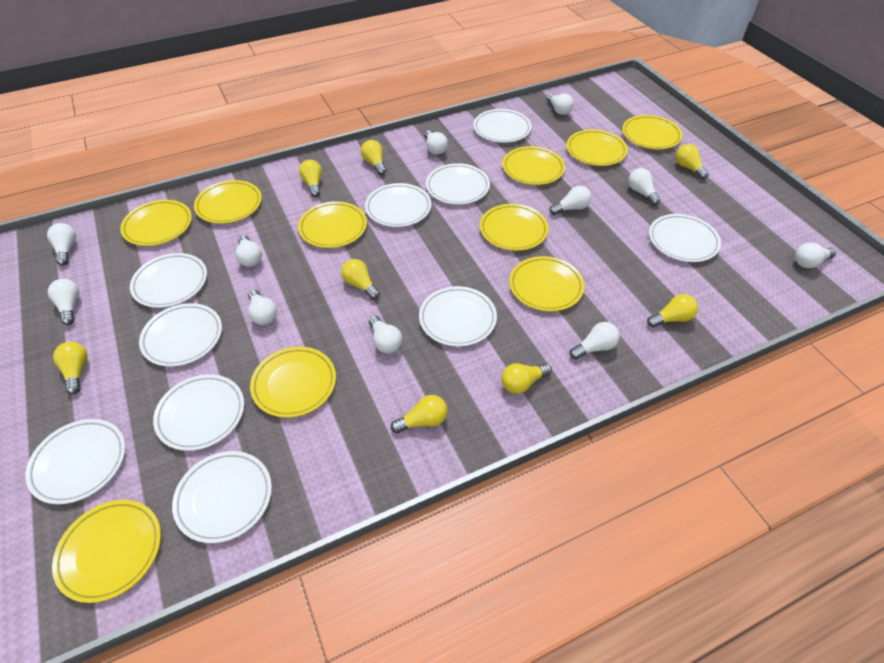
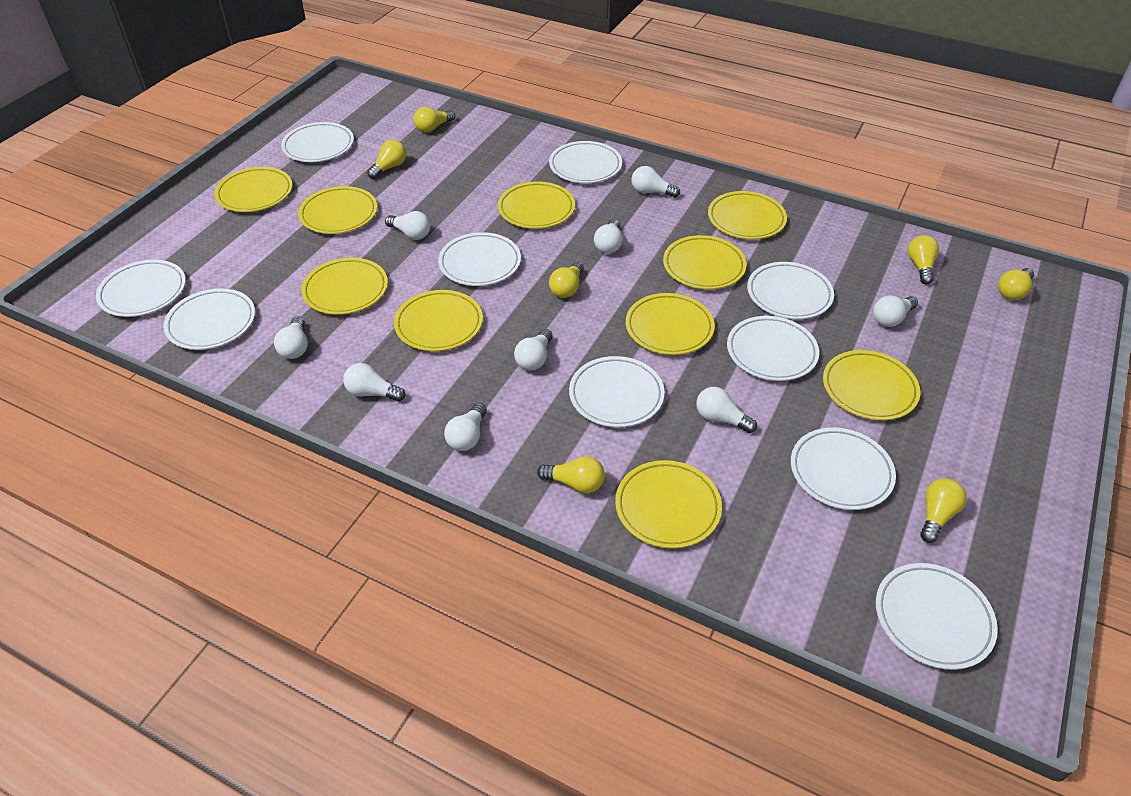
white light bulb: 11 -> 9
yellow light bulb: 8 -> 7

